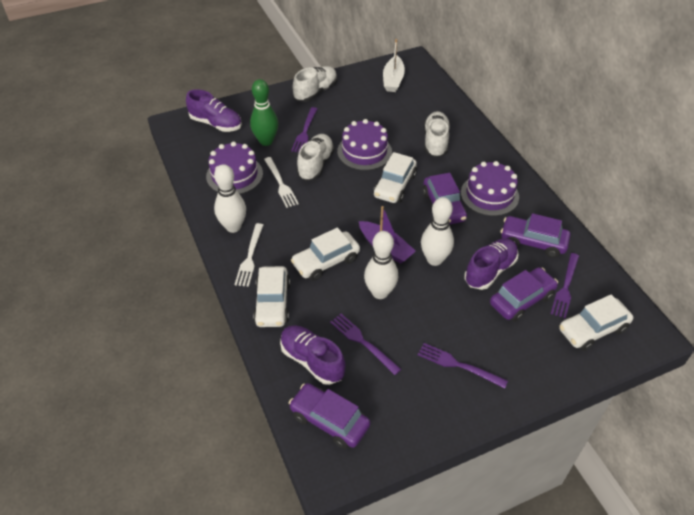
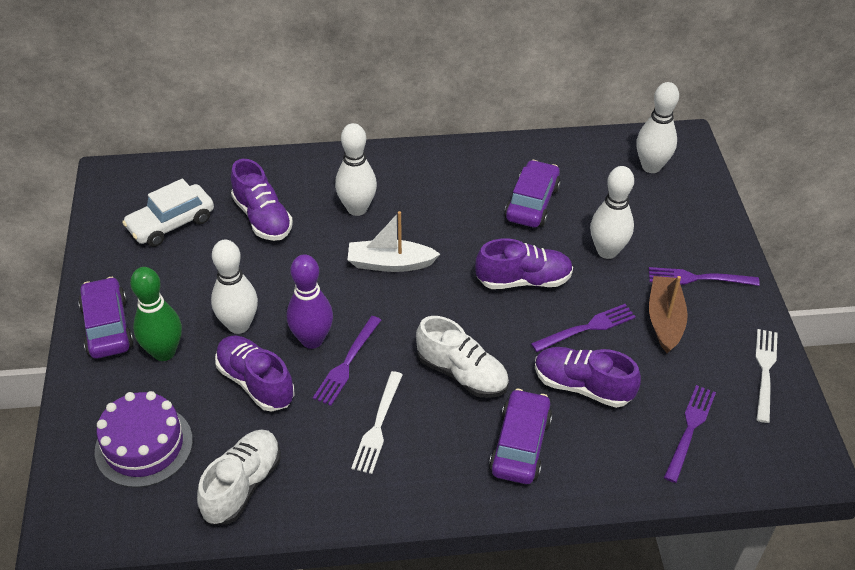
brown boat: 0 -> 1
purple boat: 1 -> 0
purple bowling pin: 0 -> 1
purple cake: 3 -> 1
purple car: 4 -> 3
purple shoe: 3 -> 4
white bowling pin: 3 -> 4
white car: 4 -> 1
white shoe: 3 -> 2

